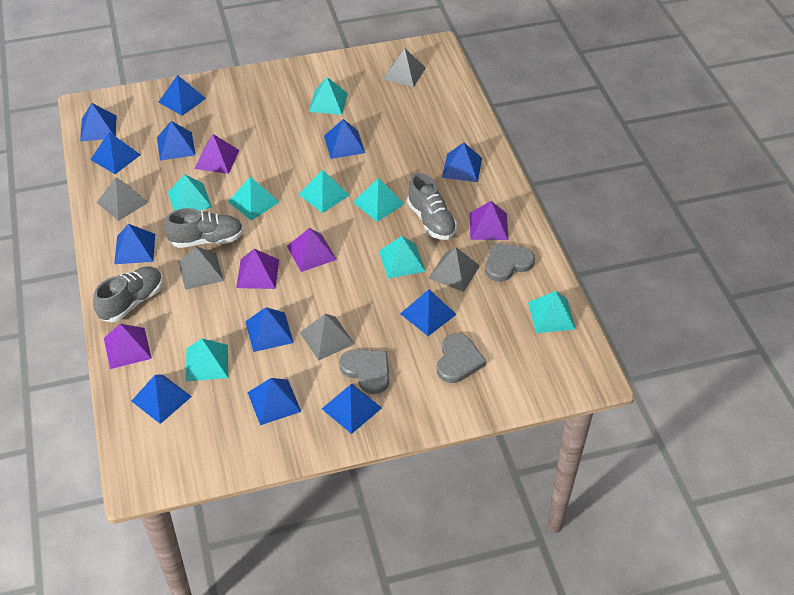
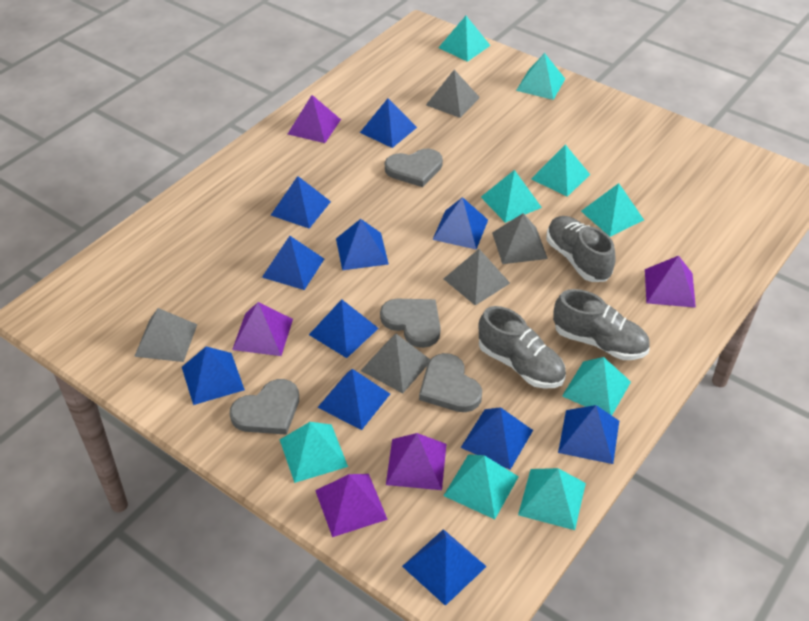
blue pyramid: 12 -> 11
grey heart: 3 -> 4
turquoise pyramid: 8 -> 9

